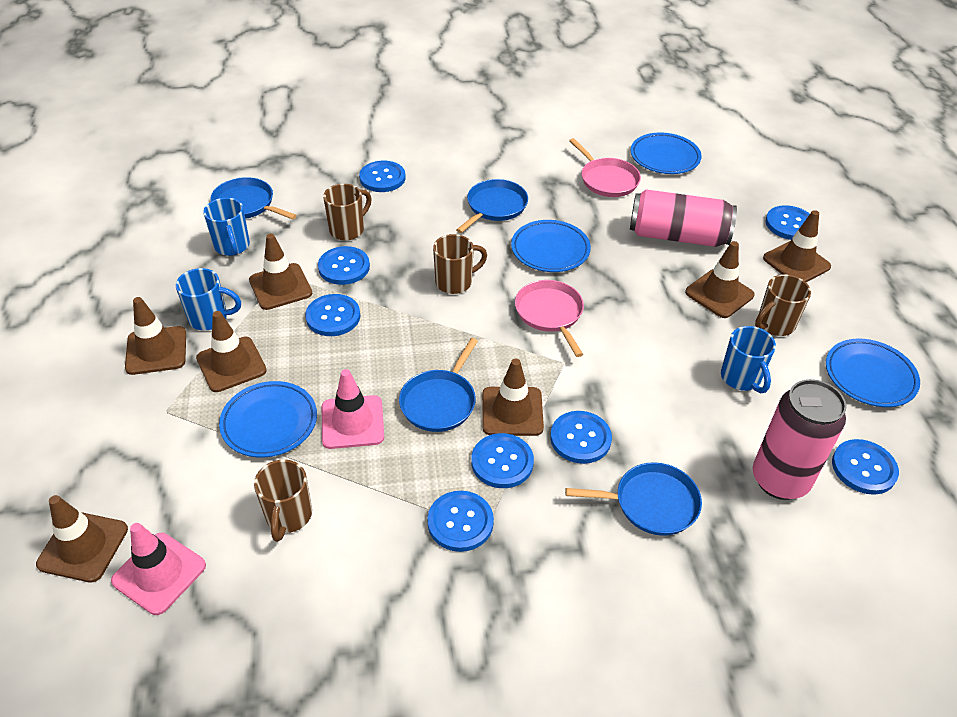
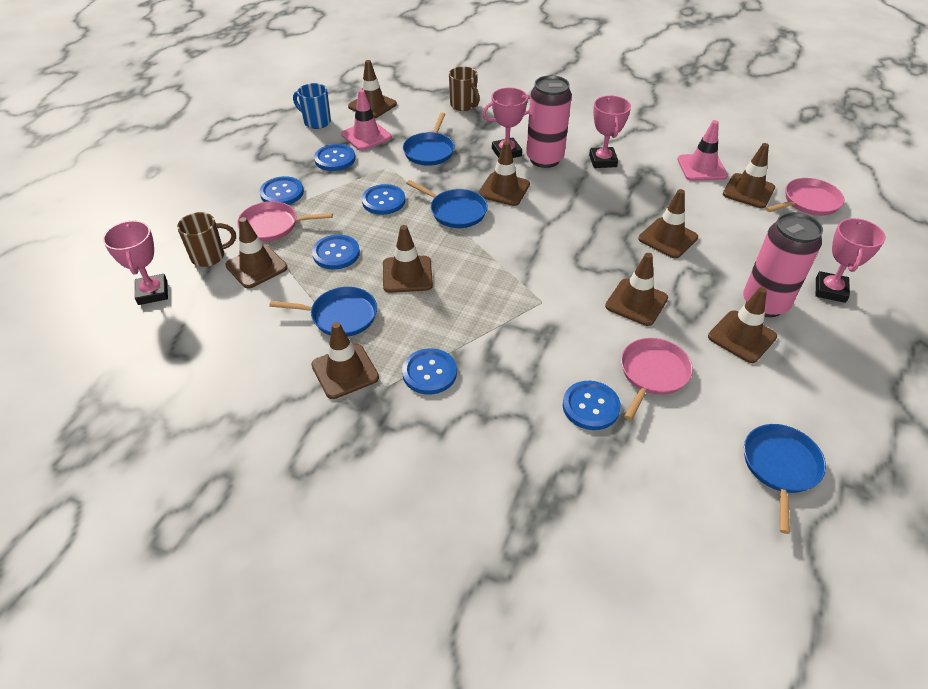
blue button: 8 -> 6
blue mug: 3 -> 1
blue plate: 4 -> 0
brown mug: 4 -> 2
brown traffic cone: 7 -> 9
pink pan: 2 -> 3
pink trophy: 0 -> 4

